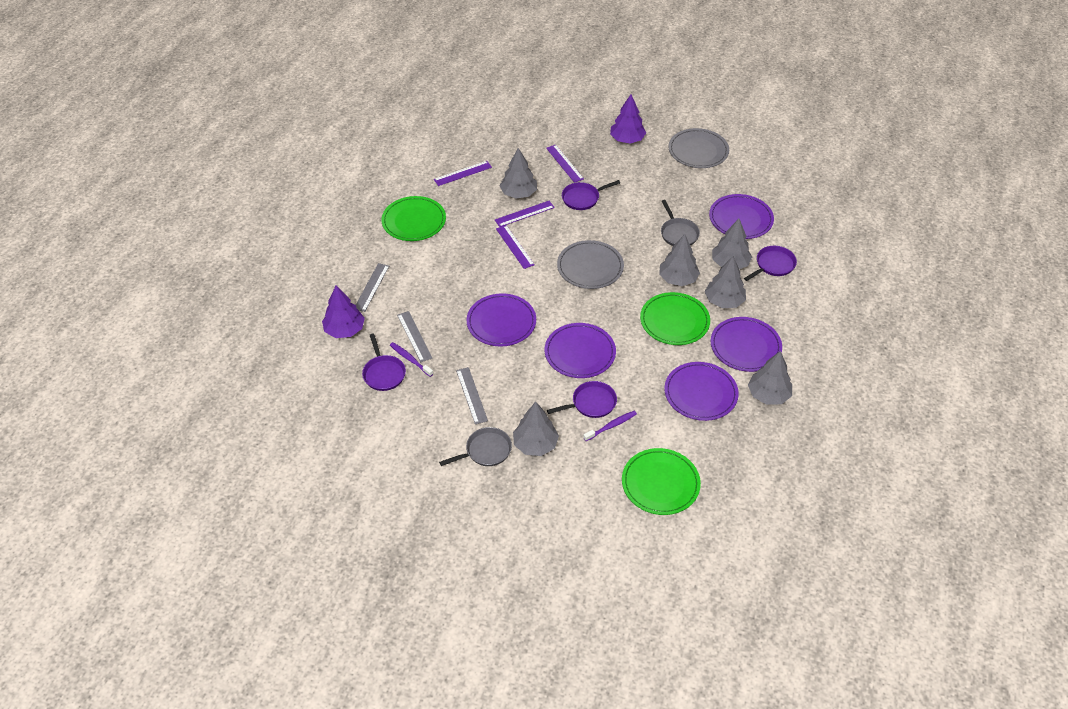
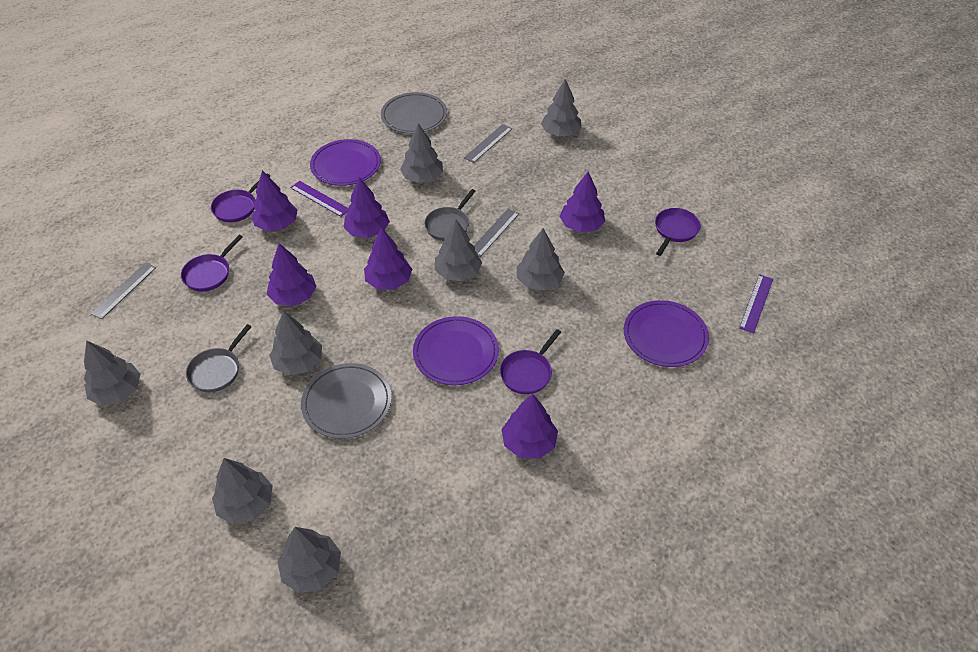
green plate: 3 -> 0
grey tree: 6 -> 8
purple plate: 5 -> 3
purple ruler: 4 -> 2
purple toothbrush: 2 -> 0
purple tree: 2 -> 6

